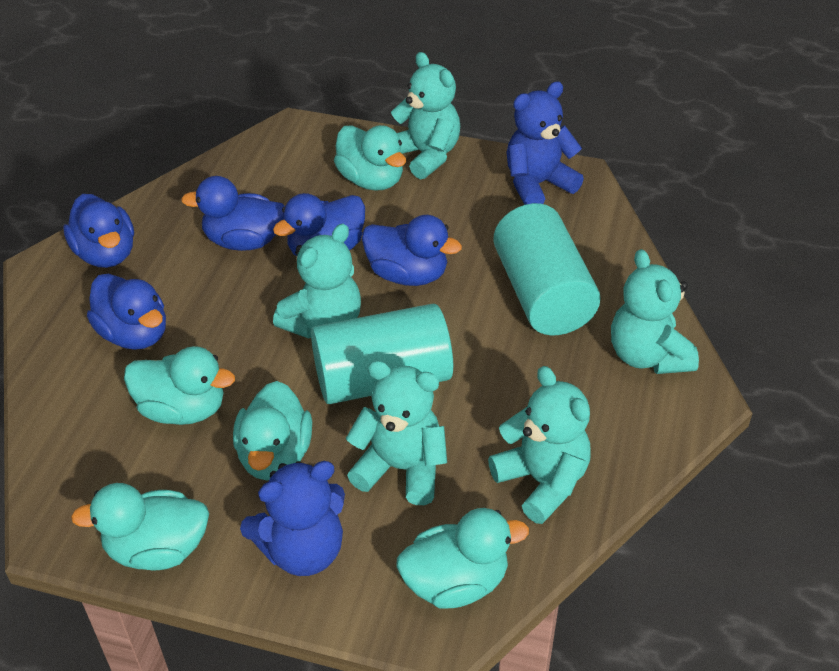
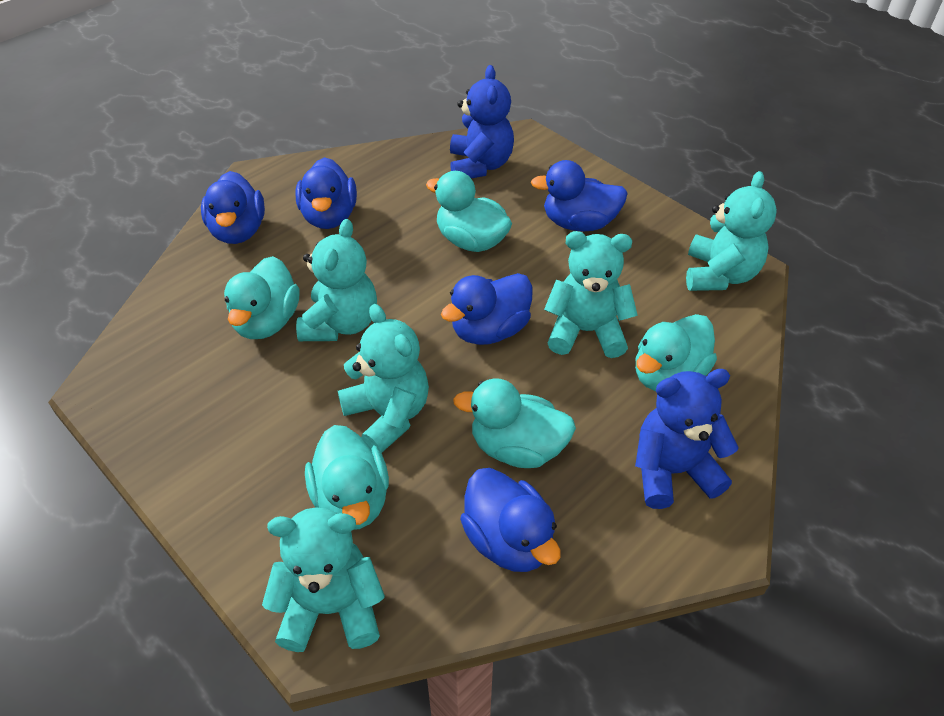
turquoise cylinder: 2 -> 0

